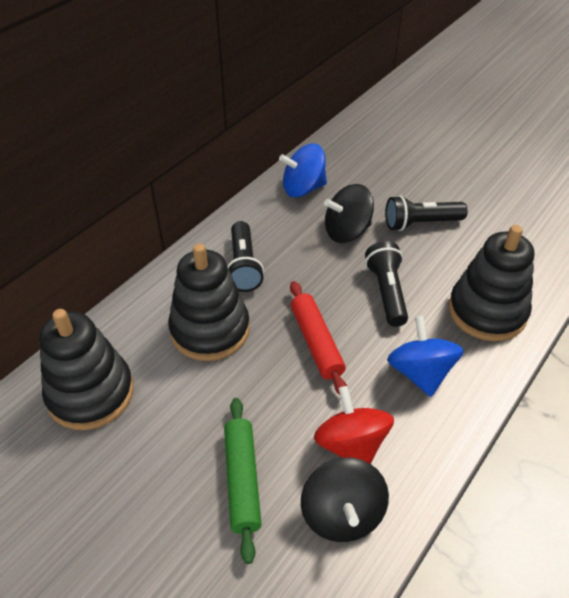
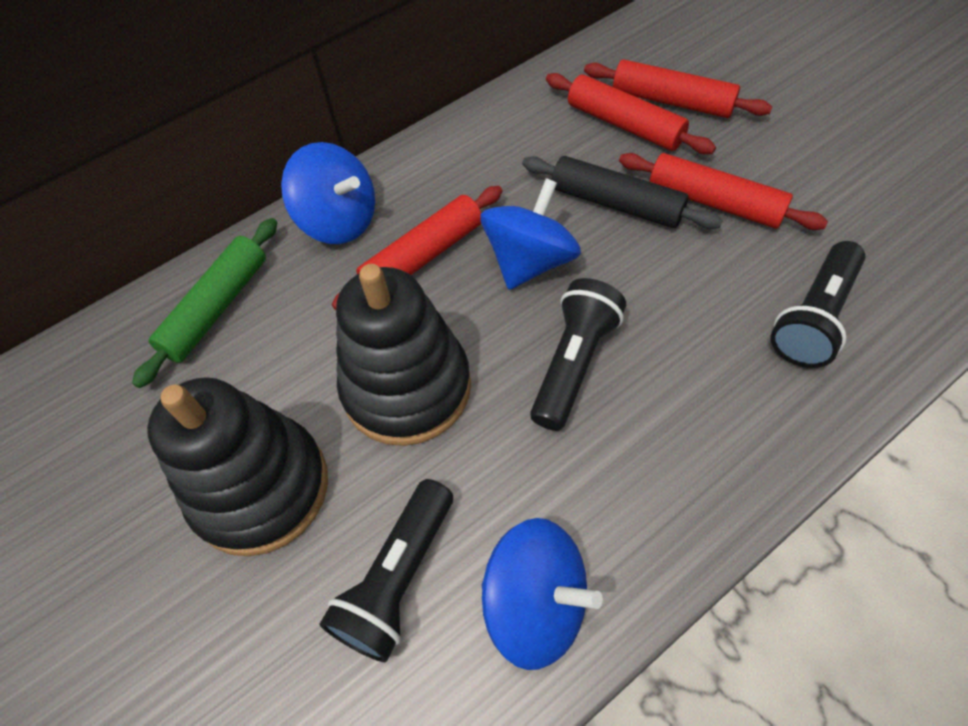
black rolling pin: 0 -> 1
black spinning top: 2 -> 0
black stacking toy: 3 -> 2
blue spinning top: 2 -> 3
red rolling pin: 1 -> 4
red spinning top: 1 -> 0

